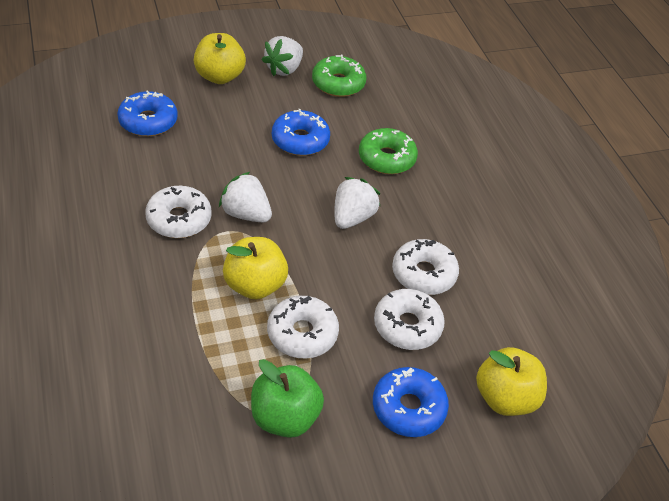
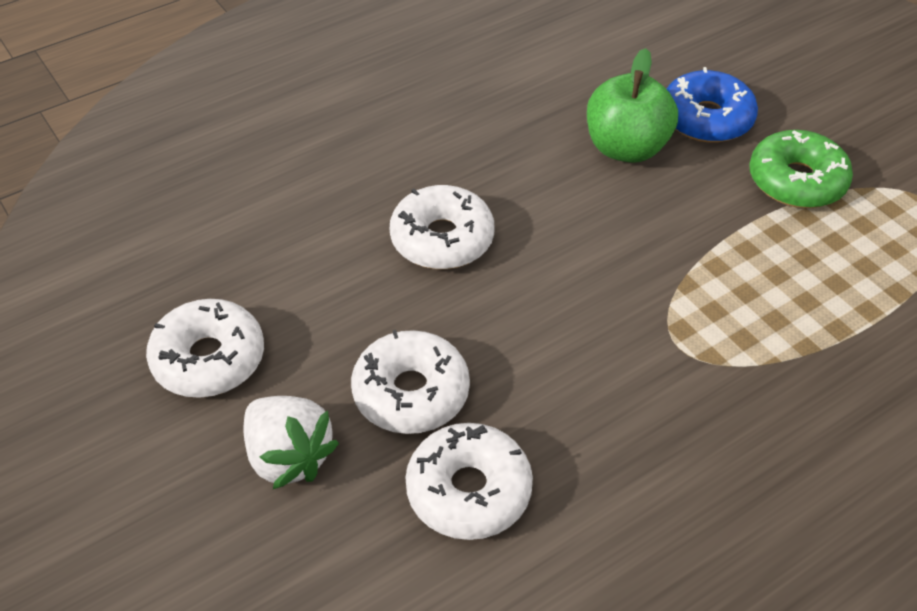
blue donut: 3 -> 1
green donut: 2 -> 1
white strawberry: 3 -> 1
yellow apple: 3 -> 0

